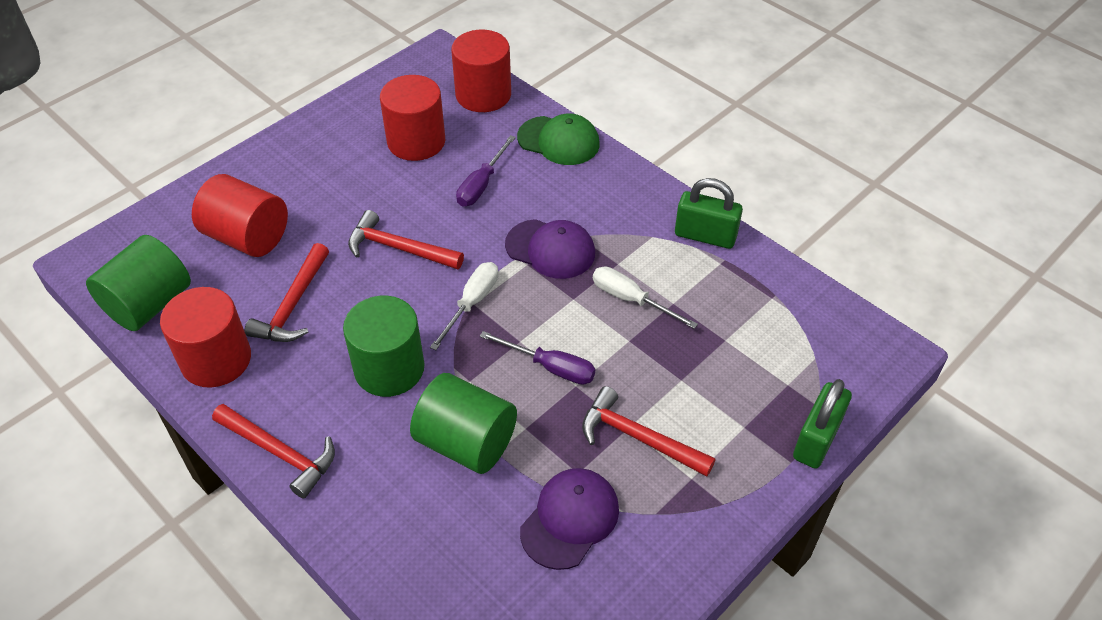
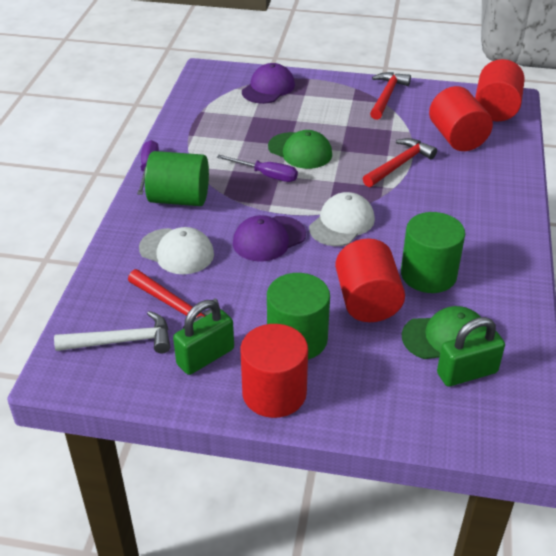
green cap: 1 -> 2
red hammer: 4 -> 3
white cap: 0 -> 2
white hammer: 0 -> 1
white screwdriver: 2 -> 0

